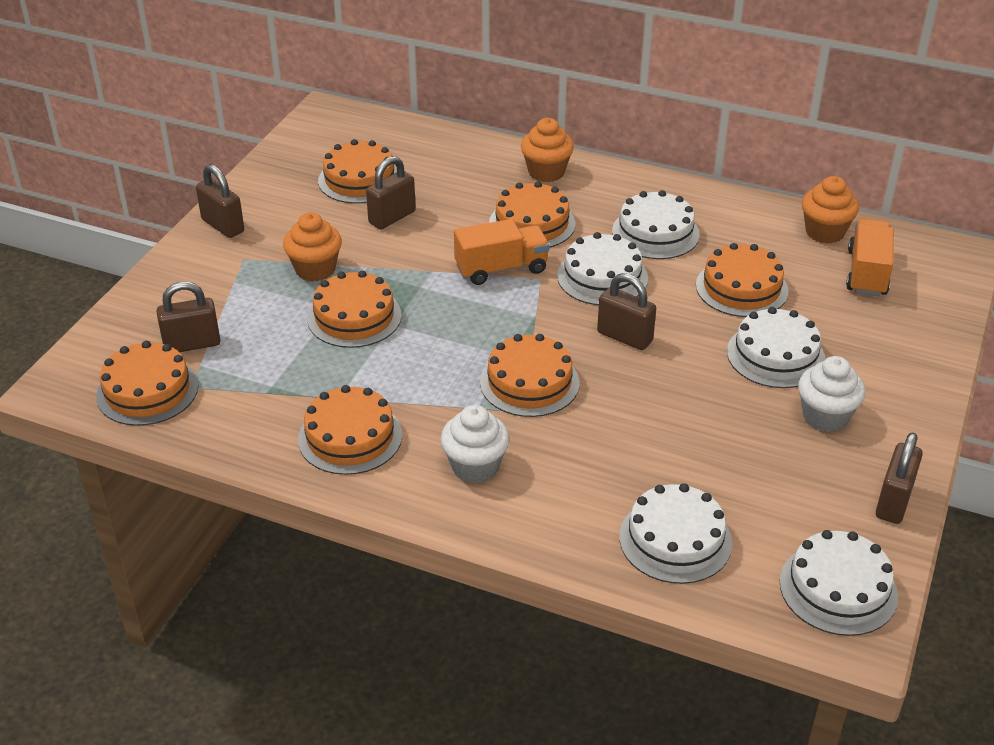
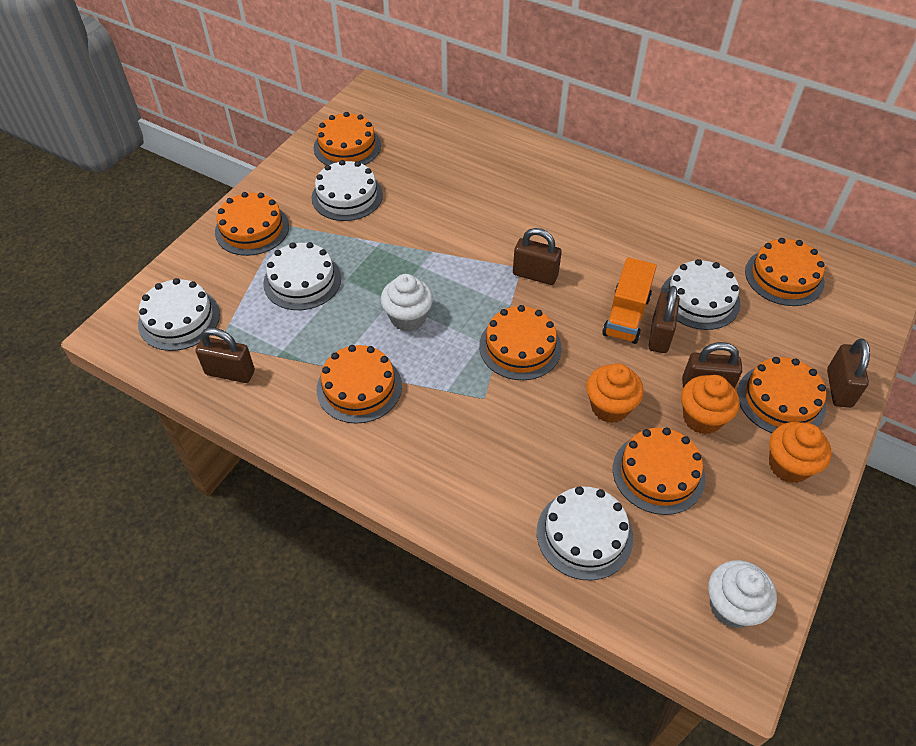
orange truck: 2 -> 1

